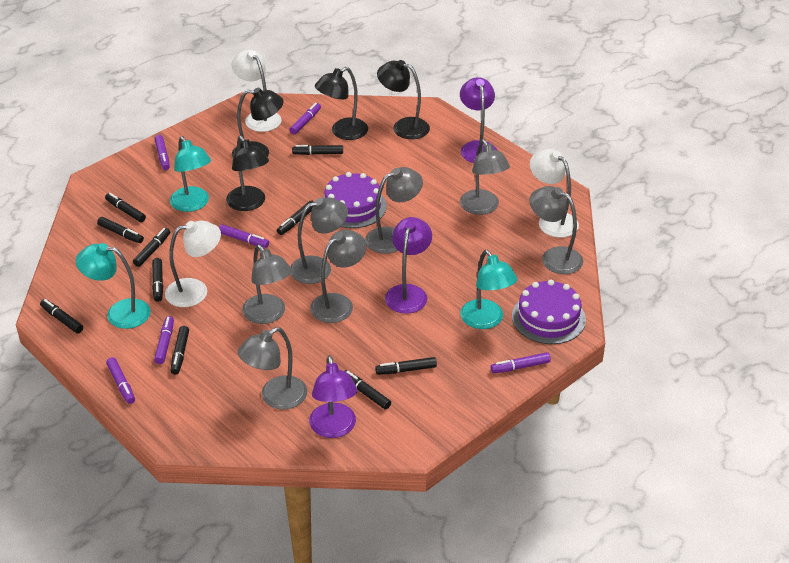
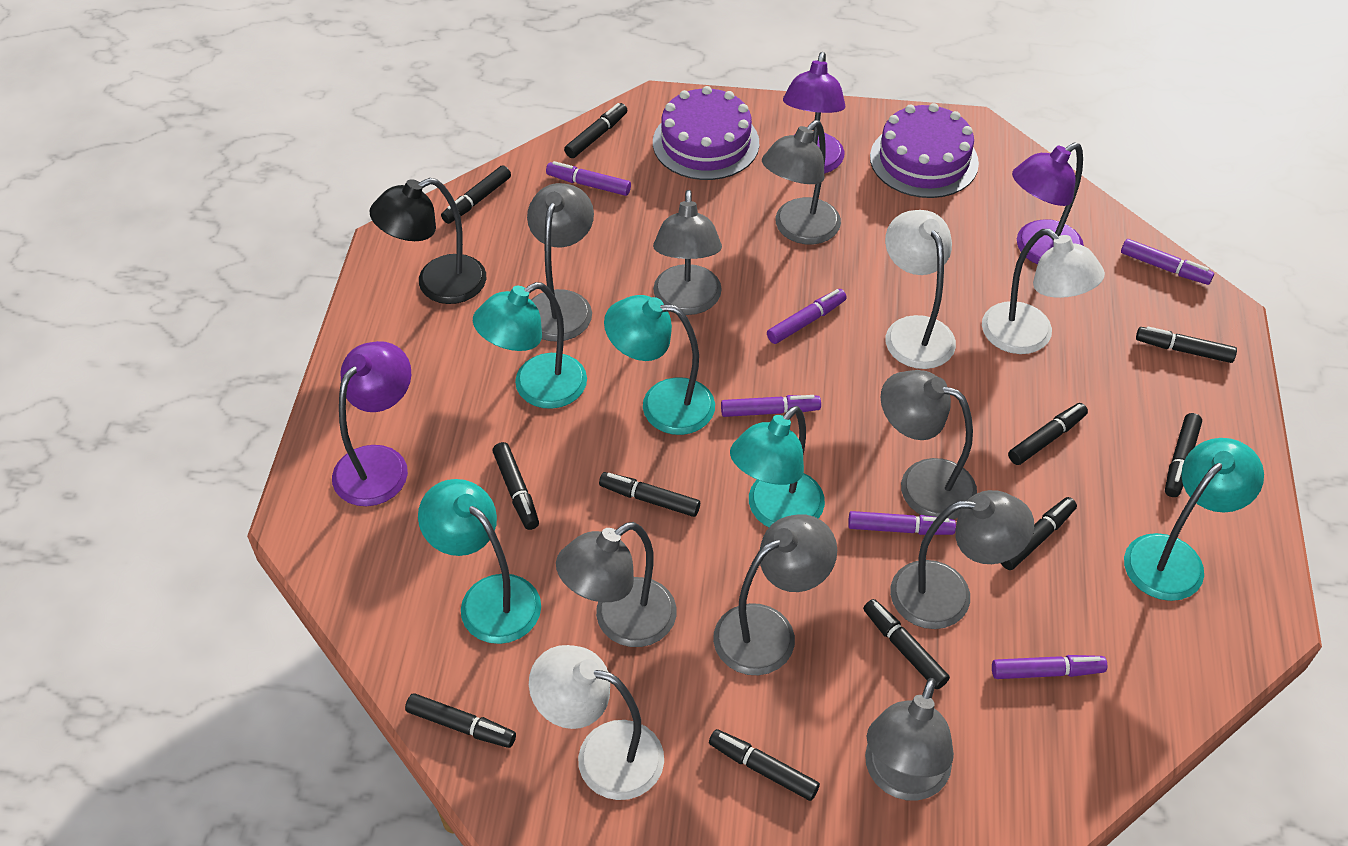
black lamp: 4 -> 1
black marker: 10 -> 11
grey lamp: 7 -> 8
turquoise lamp: 3 -> 5

